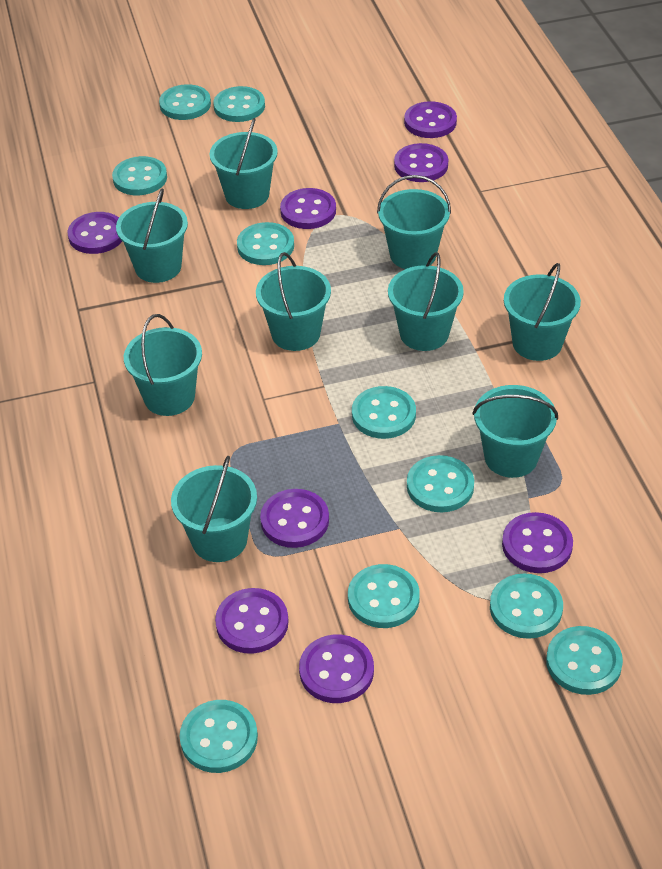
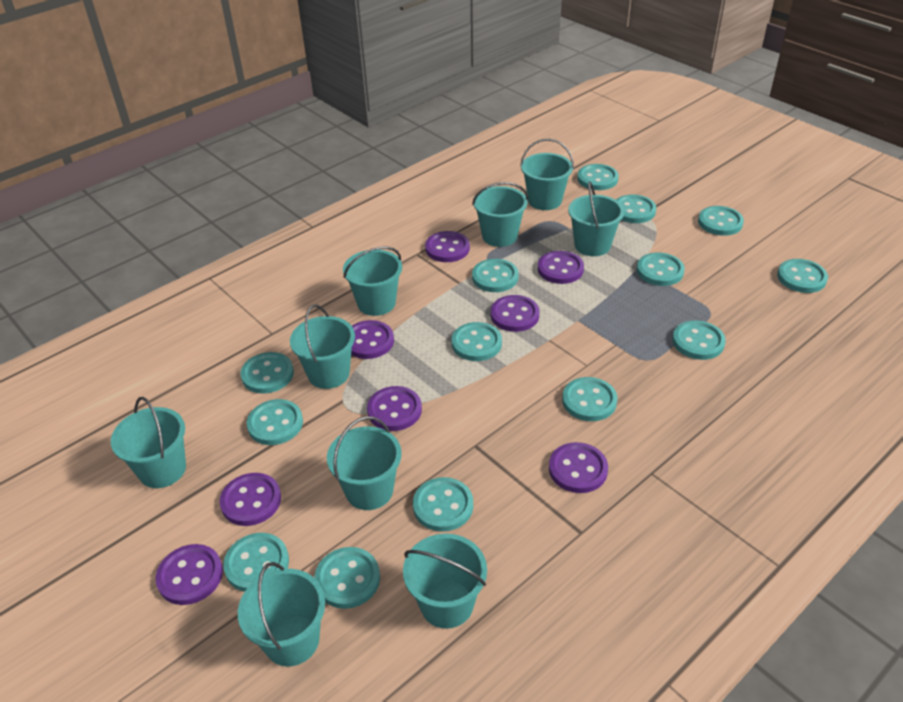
turquoise button: 10 -> 14

